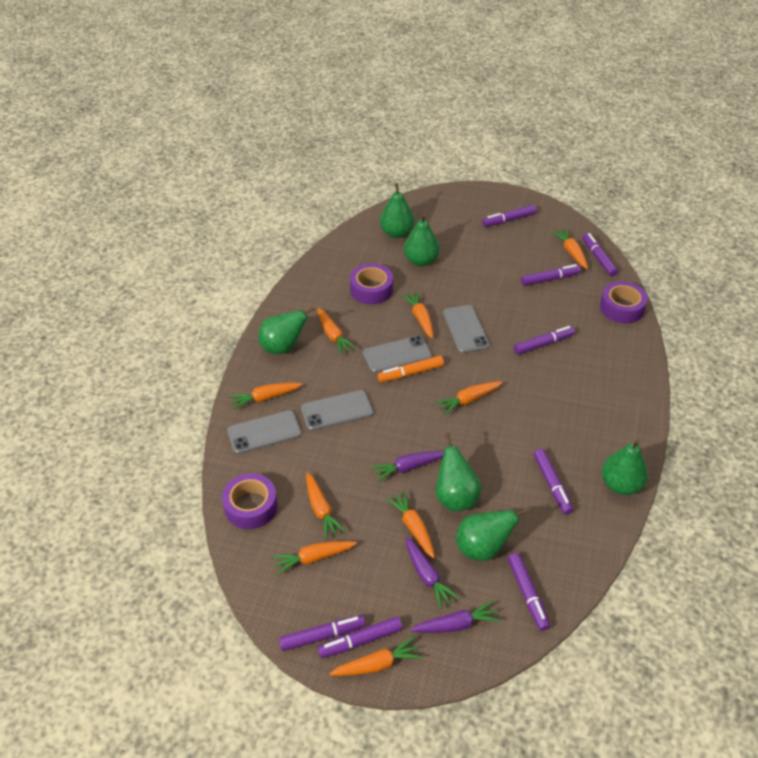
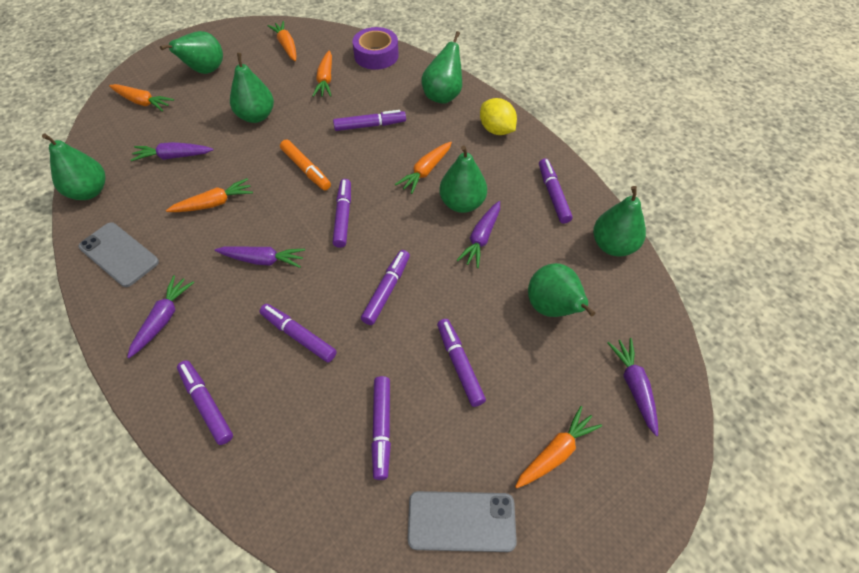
green pear: 6 -> 7
grey phone: 4 -> 2
orange carrot: 9 -> 6
purple carrot: 3 -> 5
purple tape: 3 -> 1
yellow lemon: 0 -> 1

